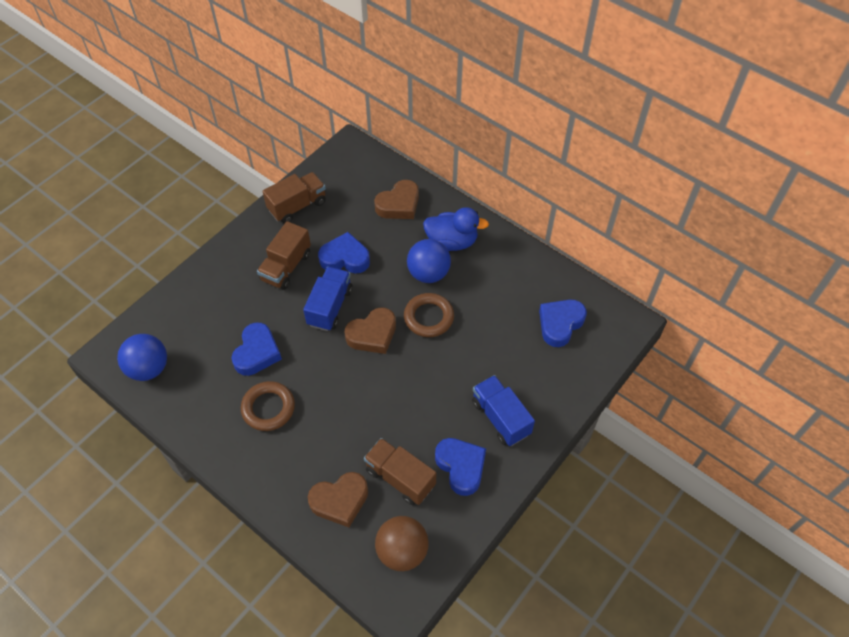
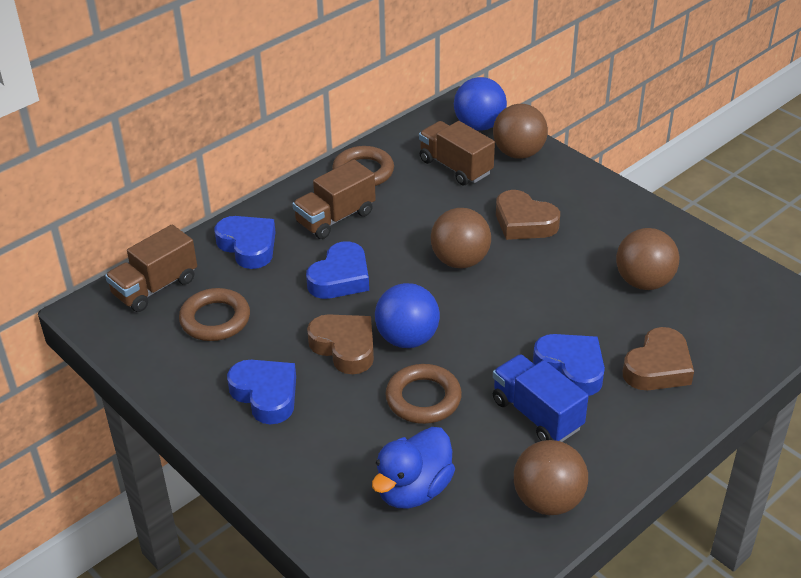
blue truck: 2 -> 1
brown ball: 1 -> 4
brown ring: 2 -> 3

